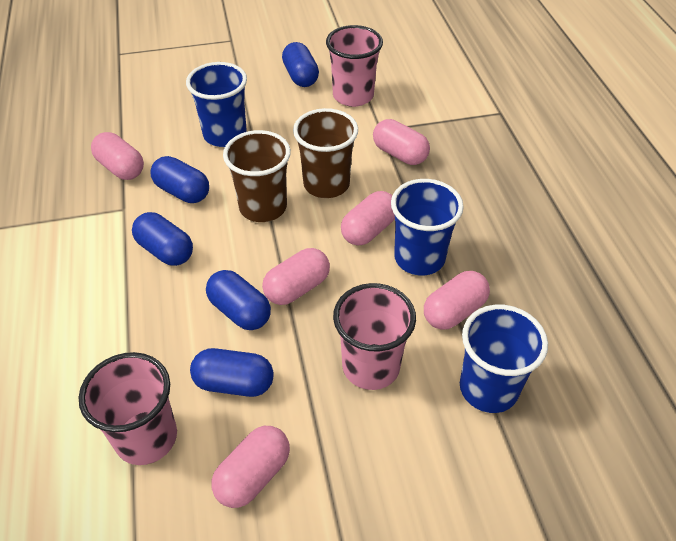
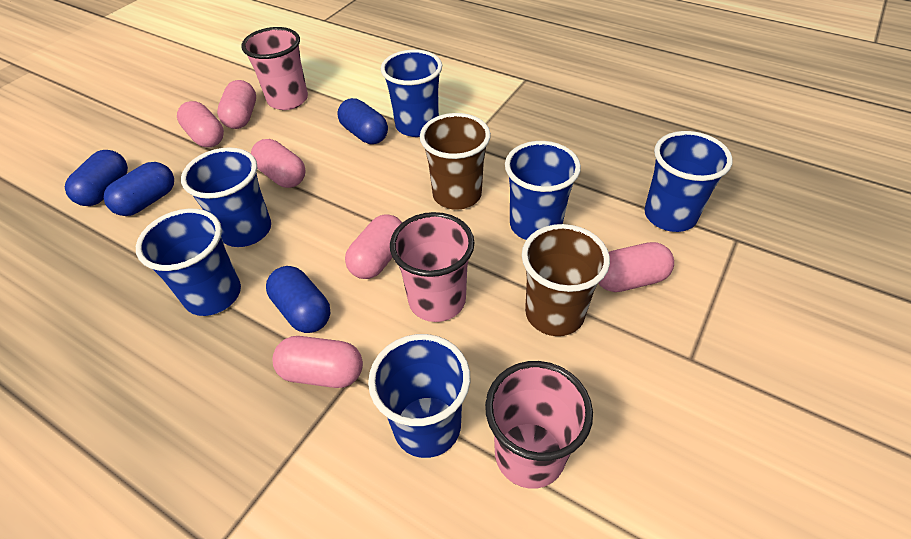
blue capsule: 5 -> 4
blue cup: 3 -> 6

